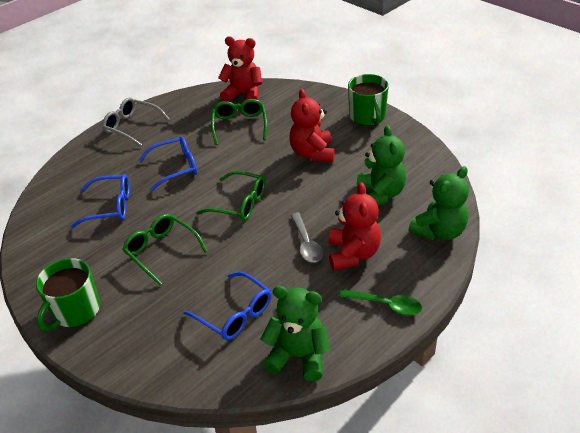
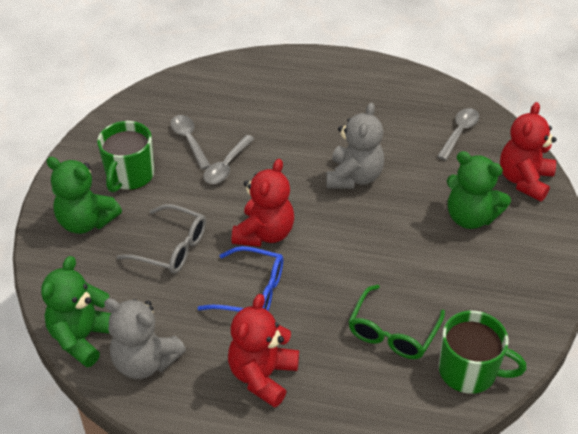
blue glasses: 3 -> 1
green glasses: 3 -> 1
green spoon: 1 -> 0
grey spoon: 1 -> 3
grey teddy bear: 0 -> 2

